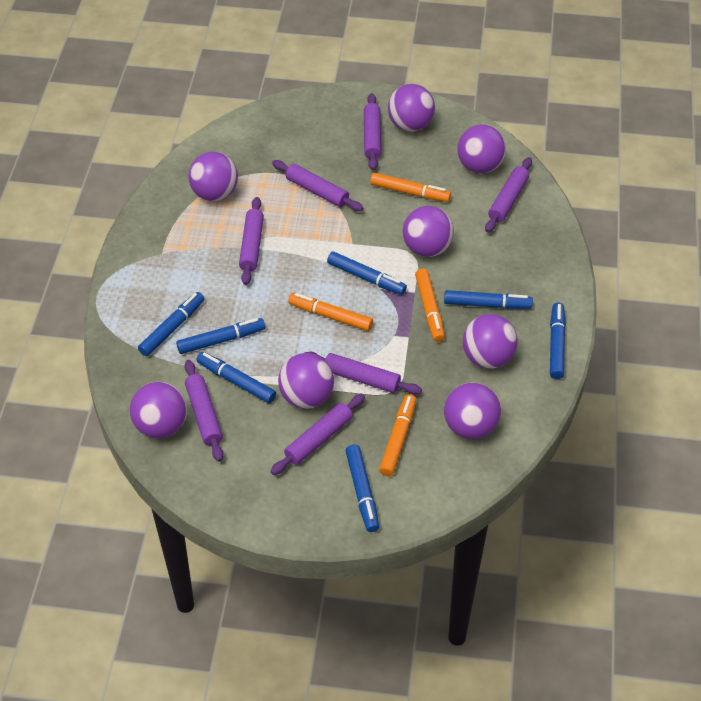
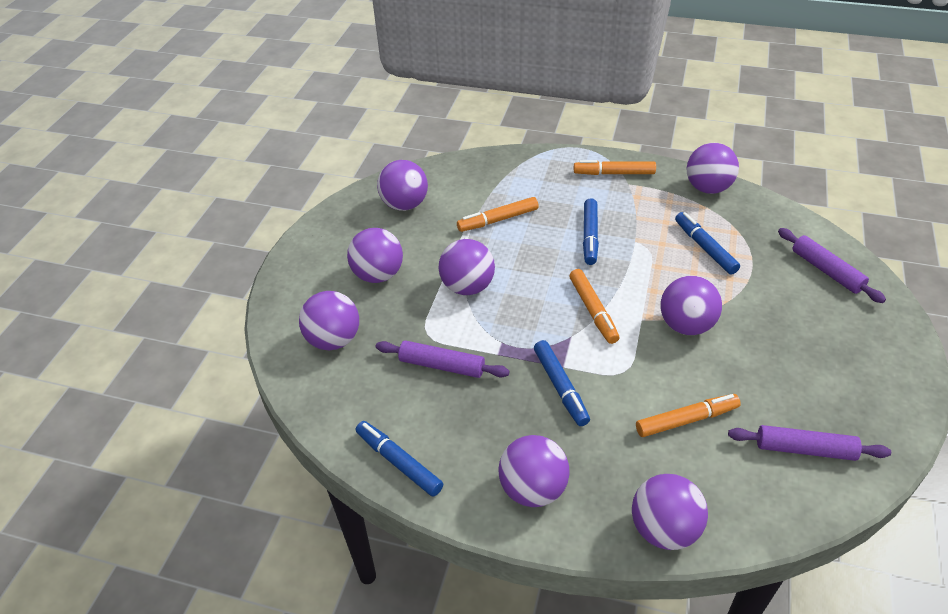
blue marker: 7 -> 4
purple rolling pin: 7 -> 3

